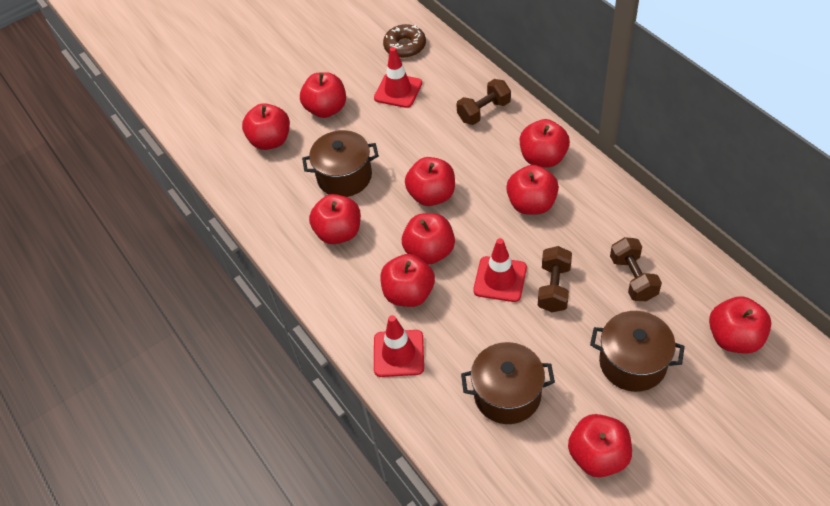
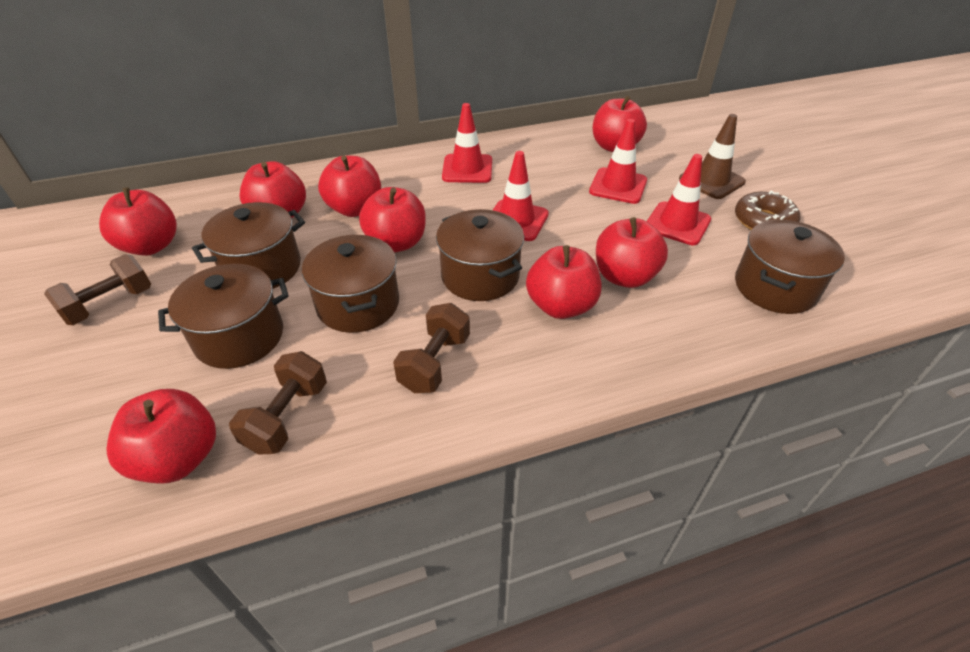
brown pot: 3 -> 5
brown traffic cone: 0 -> 1
red apple: 10 -> 8
red traffic cone: 3 -> 4

